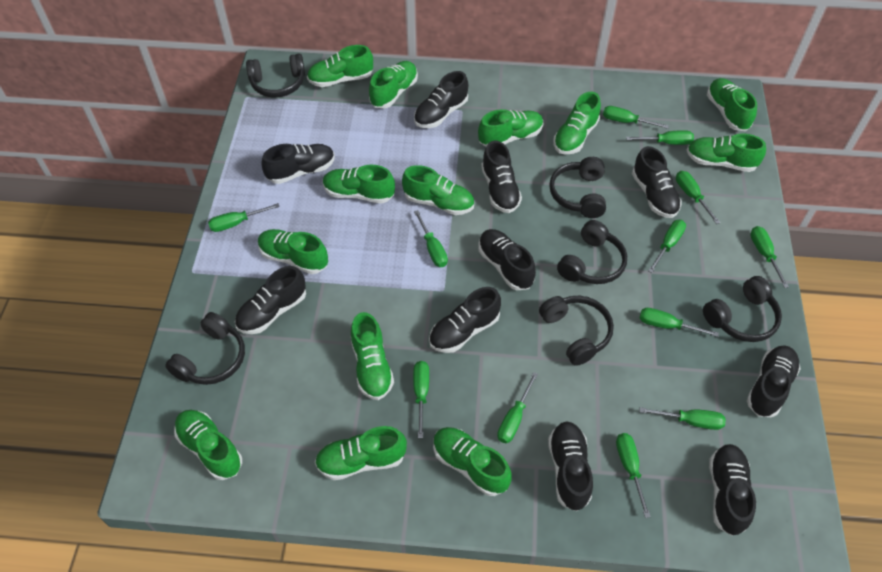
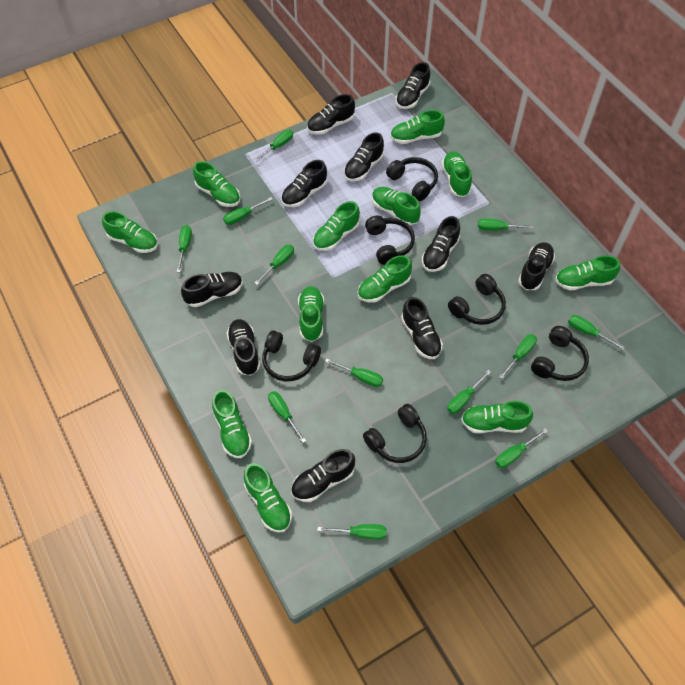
green shoe: 13 -> 12

